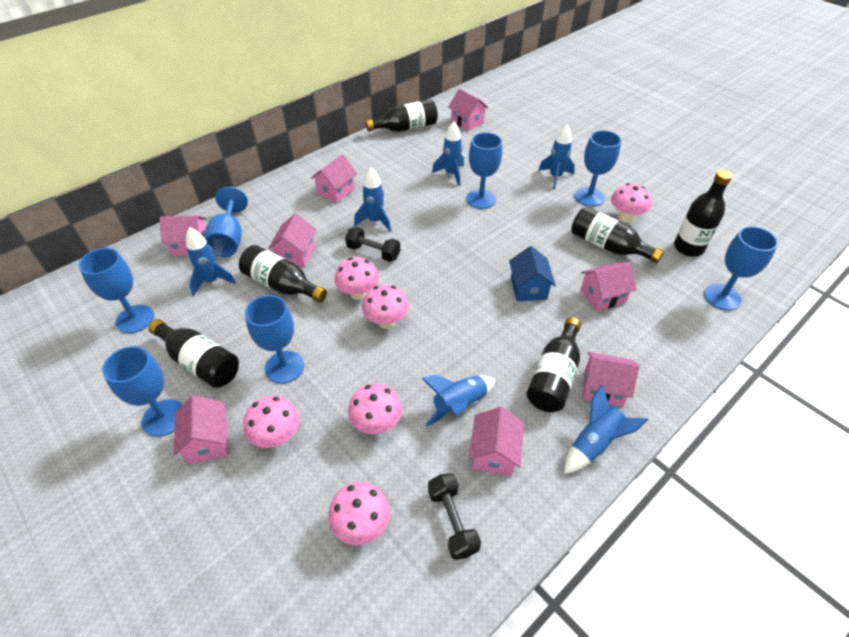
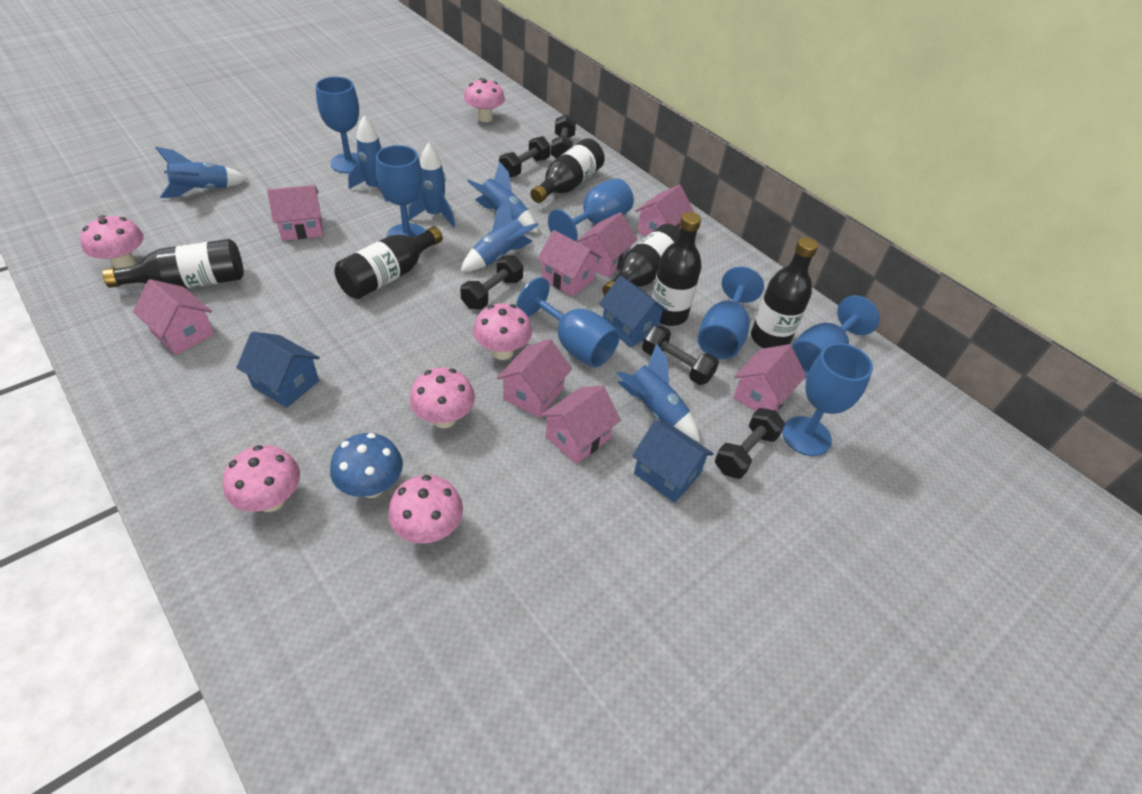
black dumbbell: 2 -> 5
blue house: 1 -> 3
blue mushroom: 0 -> 1

